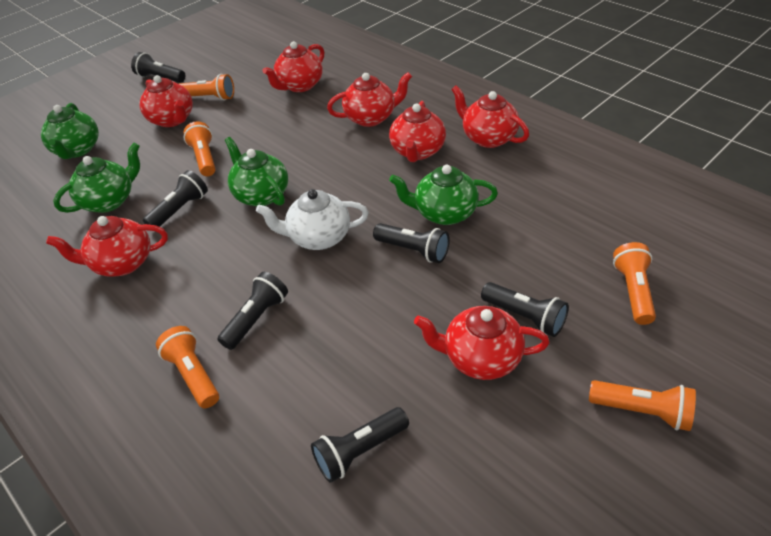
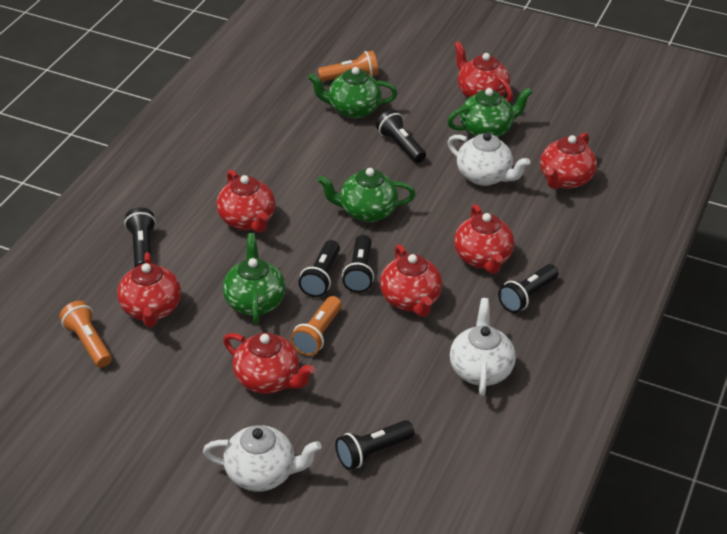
orange flashlight: 5 -> 3
white teapot: 1 -> 3

